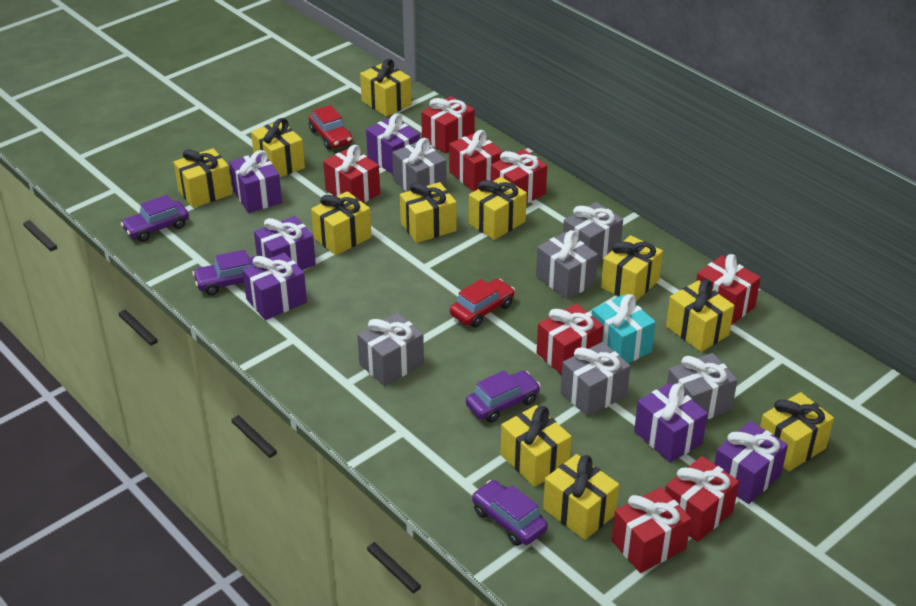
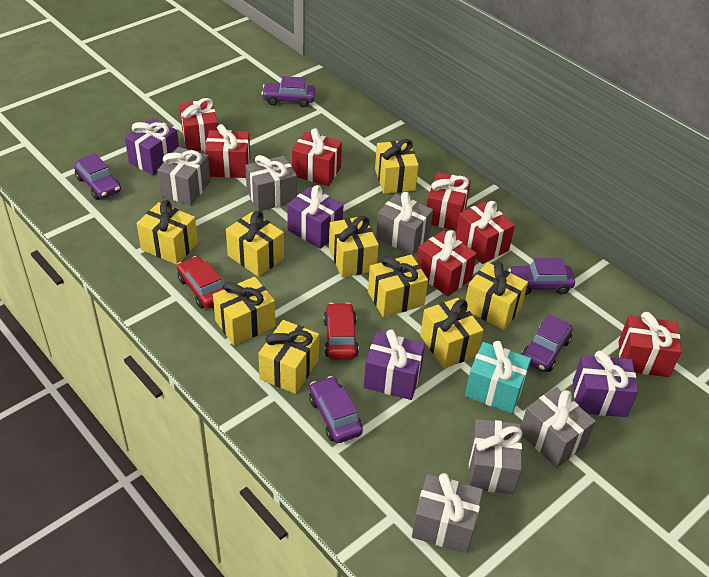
purple car: 4 -> 5
purple gift: 6 -> 4
red gift: 8 -> 7
yellow gift: 11 -> 9

